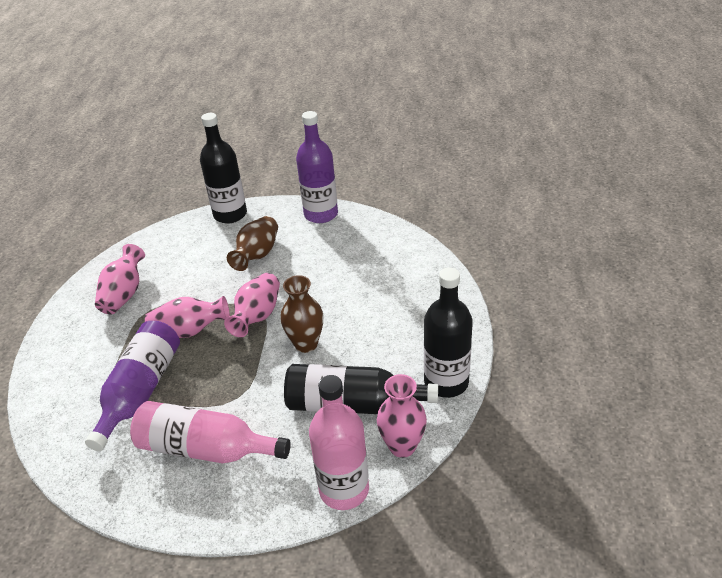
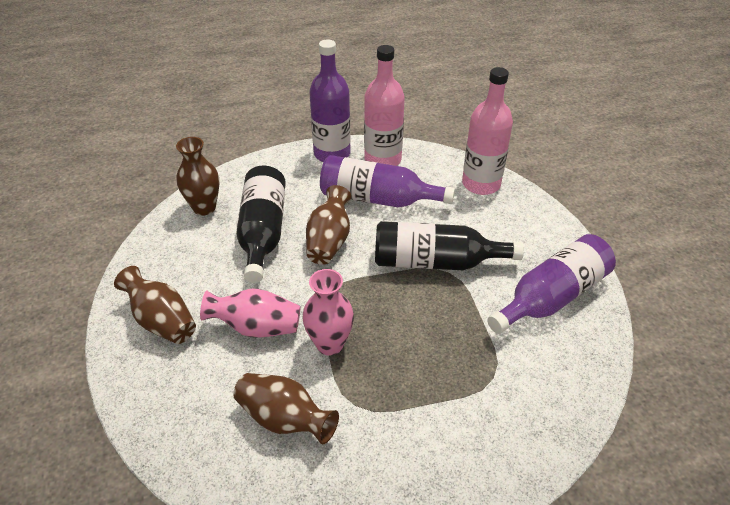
black bottle: 3 -> 2
brown vase: 2 -> 4
pink vase: 4 -> 2
purple bottle: 2 -> 3

